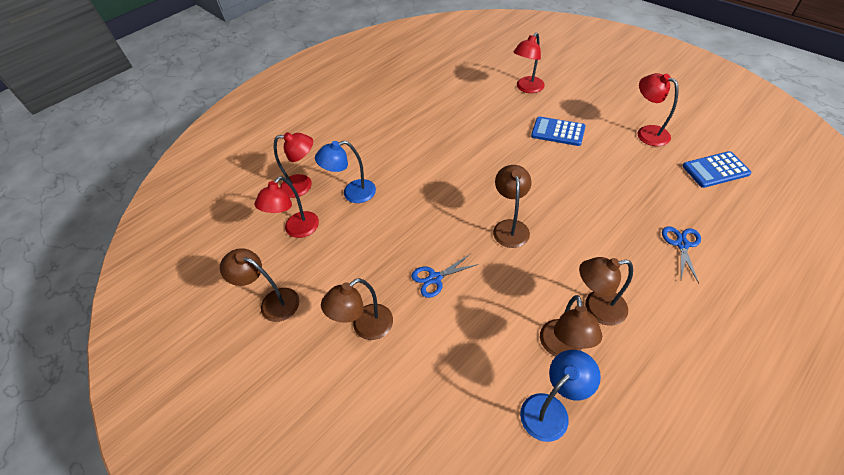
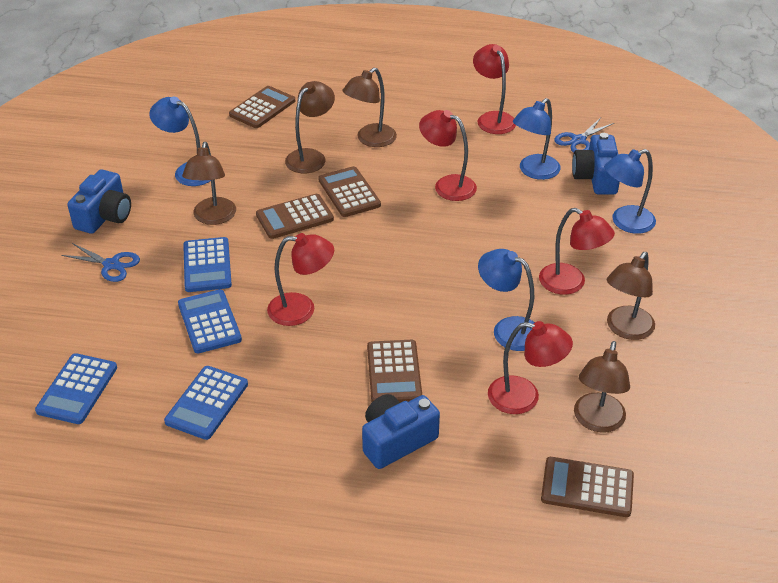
blue calculator: 2 -> 4
blue camera: 0 -> 3
blue lamp: 2 -> 4
brown calculator: 0 -> 5
red lamp: 4 -> 5

